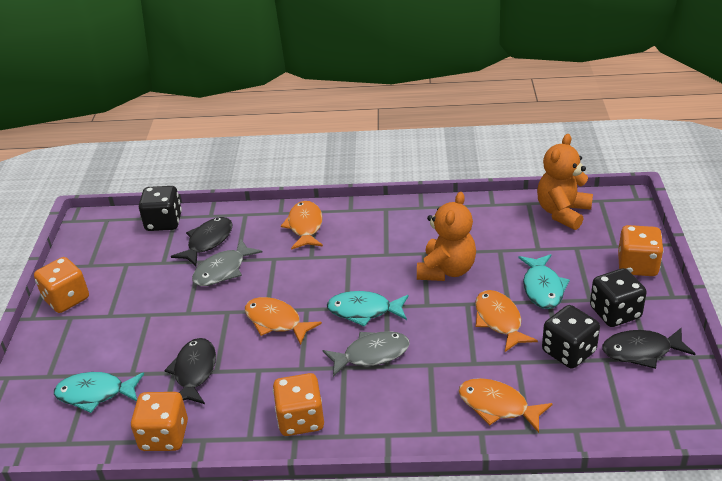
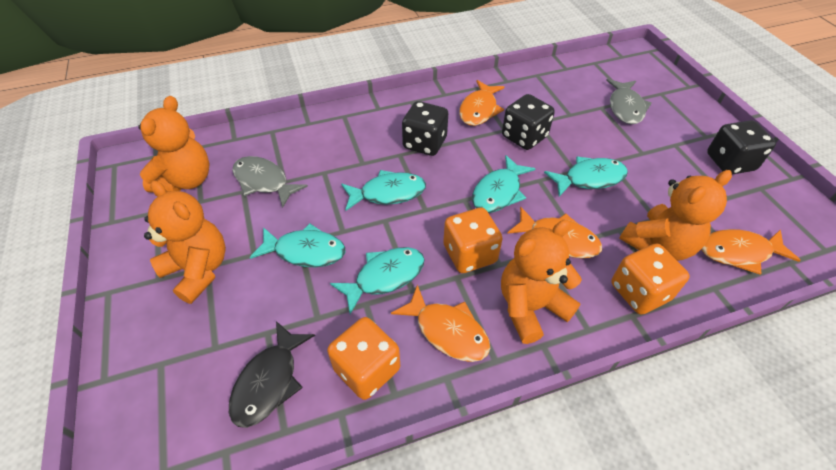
black fish: 3 -> 1
orange dice: 4 -> 3
orange teddy bear: 2 -> 4
turquoise fish: 3 -> 5

